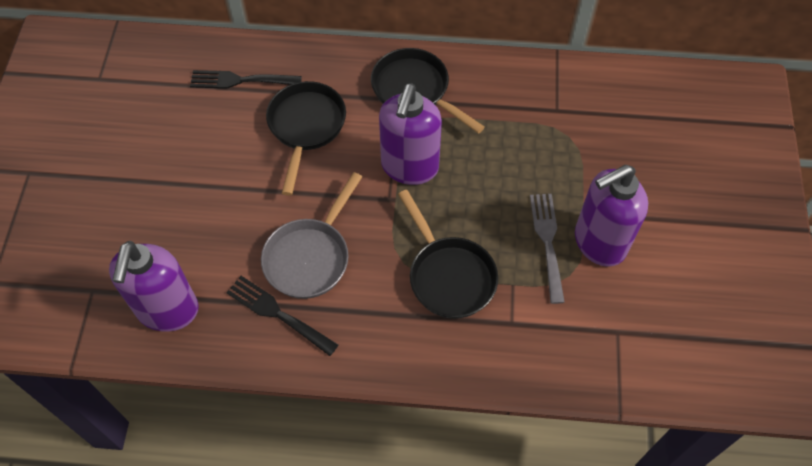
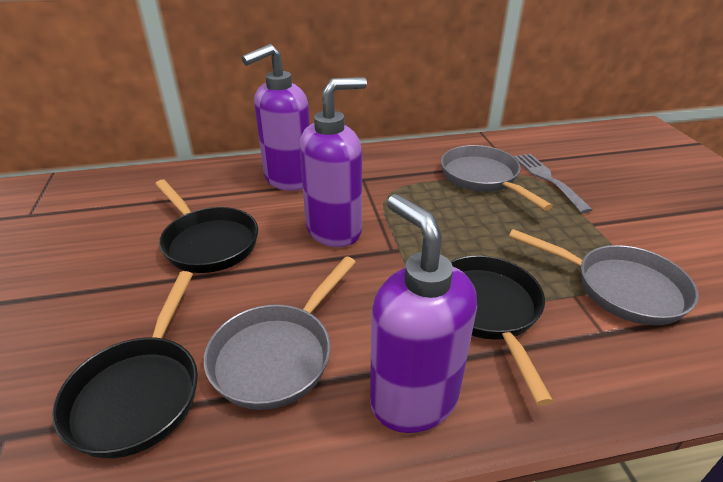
black fork: 2 -> 0
grey pan: 1 -> 3

